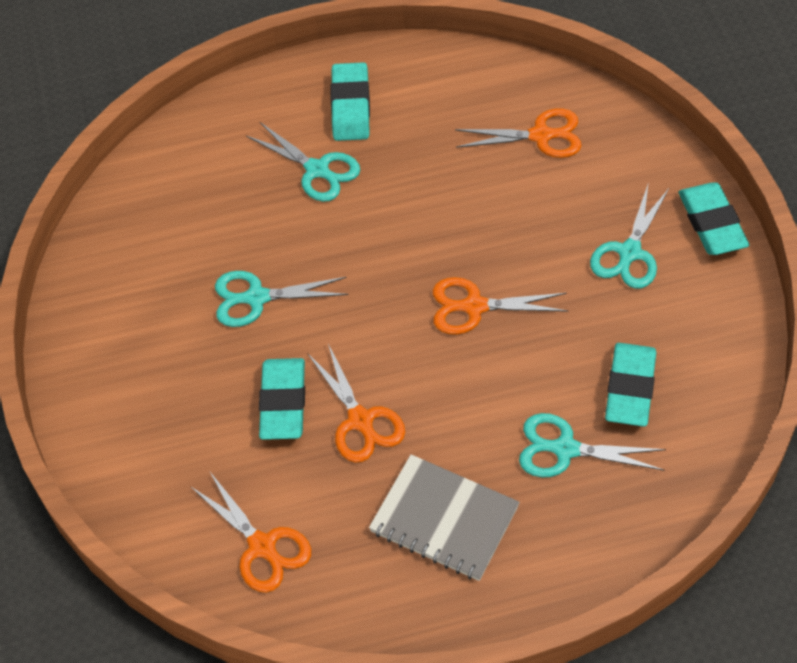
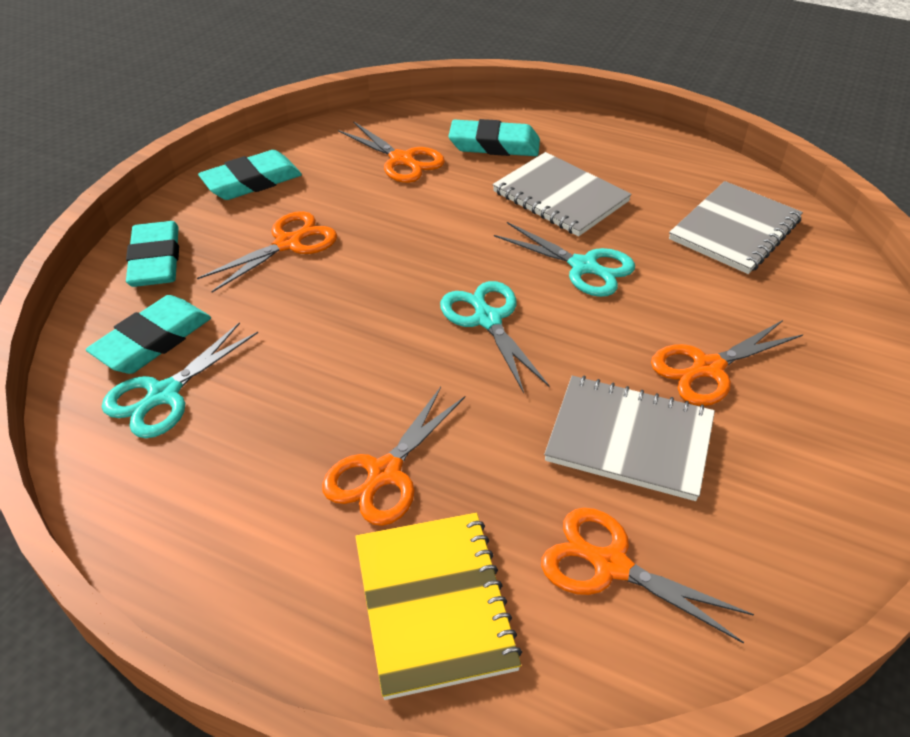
grey notebook: 1 -> 3
orange scissors: 4 -> 5
turquoise scissors: 4 -> 3
yellow notebook: 0 -> 1

